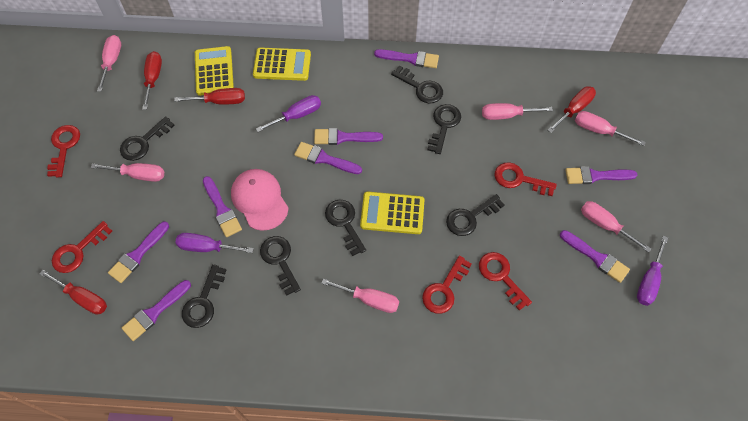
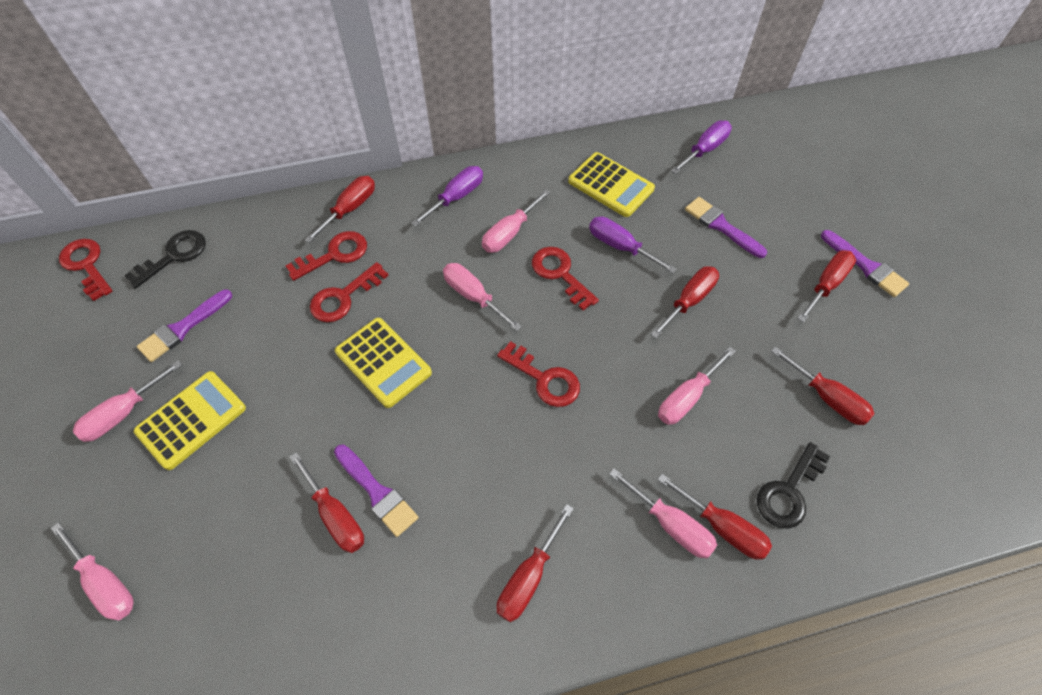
black key: 7 -> 2
pink cap: 1 -> 0
purple brush: 8 -> 4
red screwdriver: 4 -> 7

